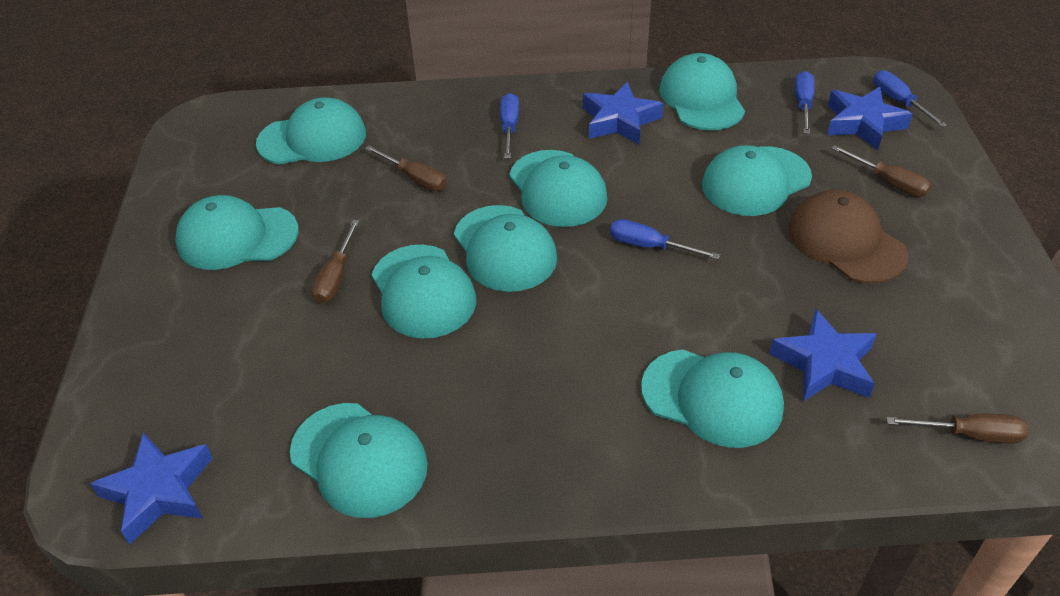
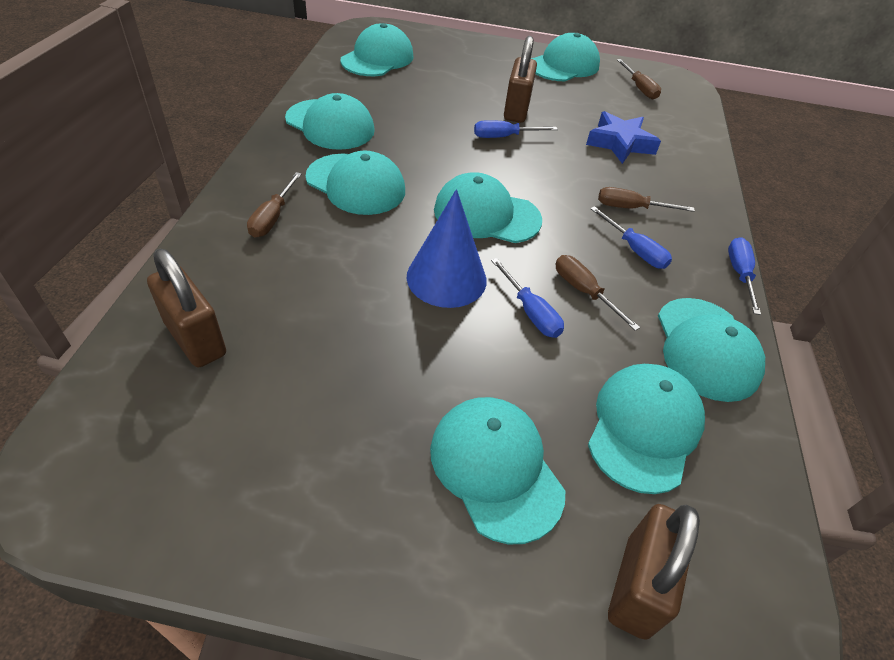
blue cone: 0 -> 1
blue star: 4 -> 1
brown cap: 1 -> 0
brown padlock: 0 -> 3
turquoise cap: 9 -> 8

